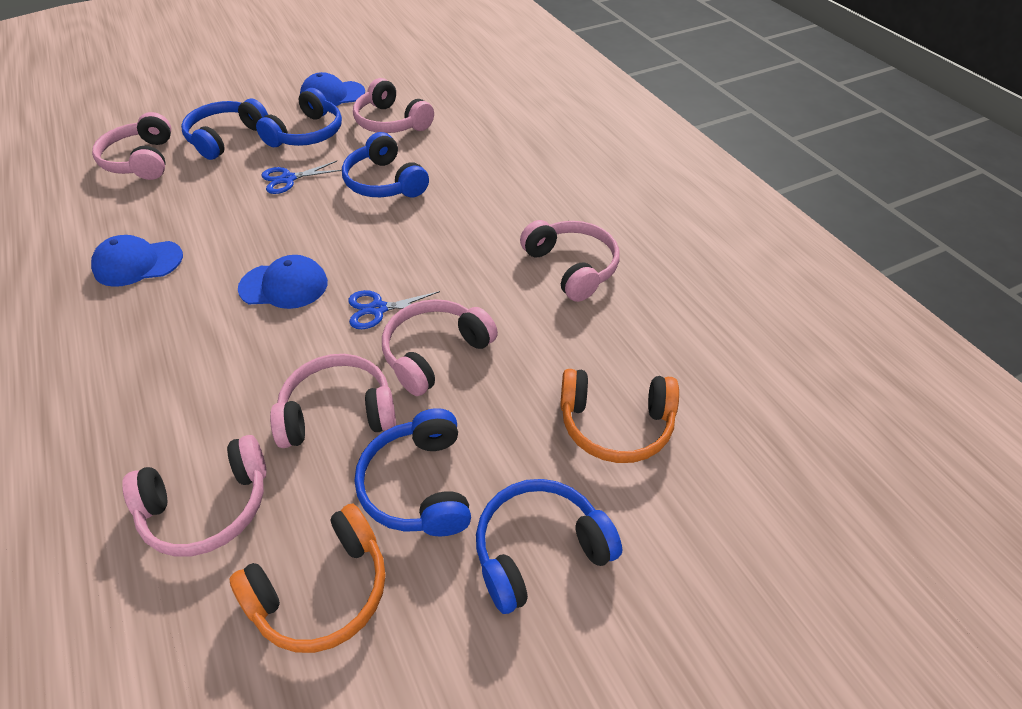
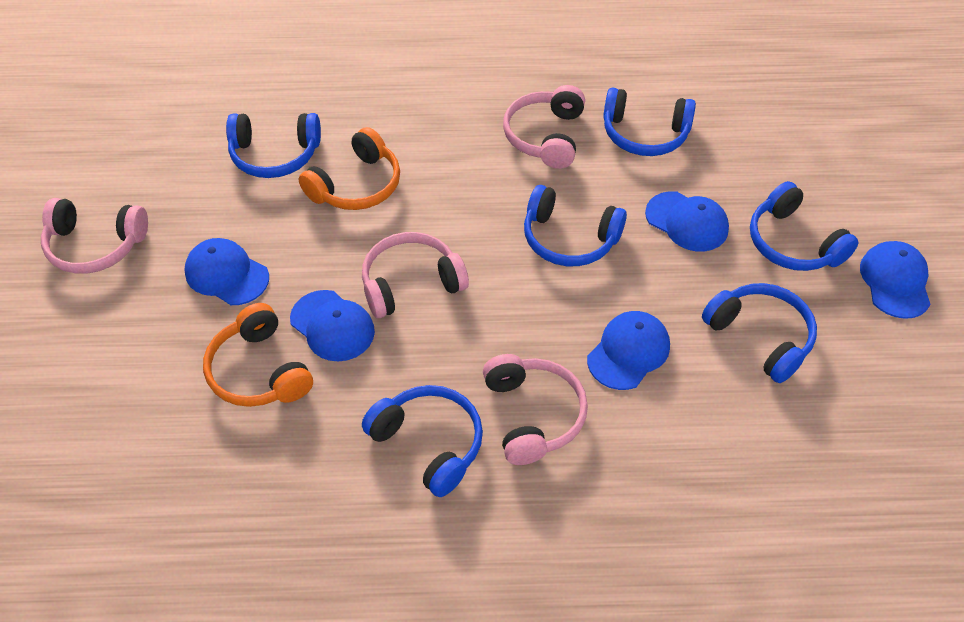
blue cap: 3 -> 5
blue headphones: 5 -> 6
blue scissors: 2 -> 0
pink headphones: 6 -> 4

